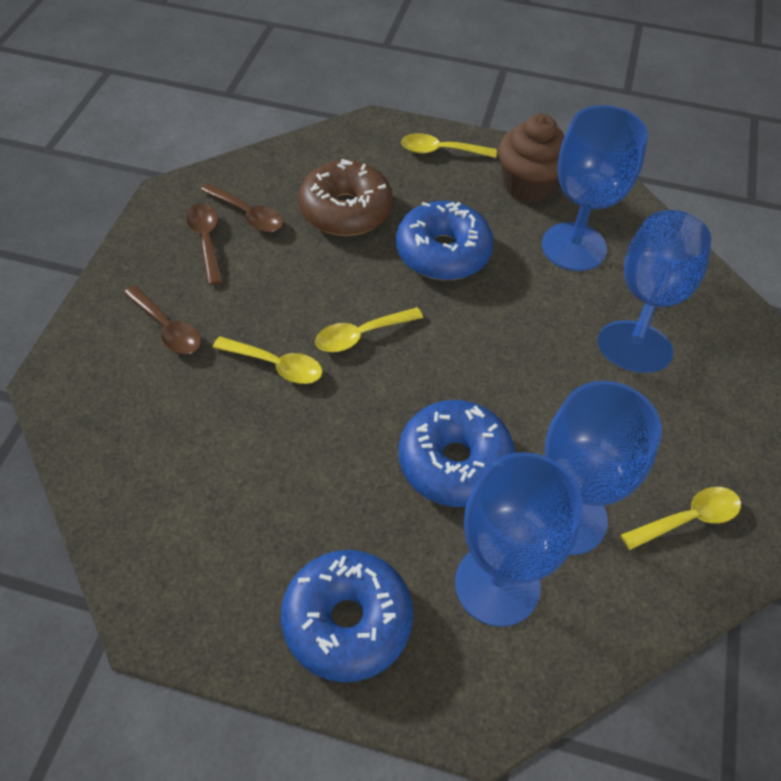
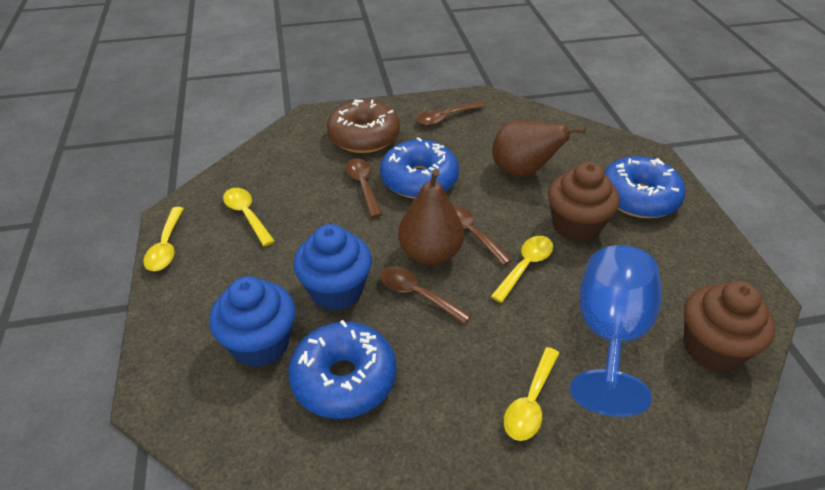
blue cupcake: 0 -> 2
blue goblet: 4 -> 1
brown cupcake: 1 -> 2
brown pear: 0 -> 2
brown spoon: 3 -> 4

